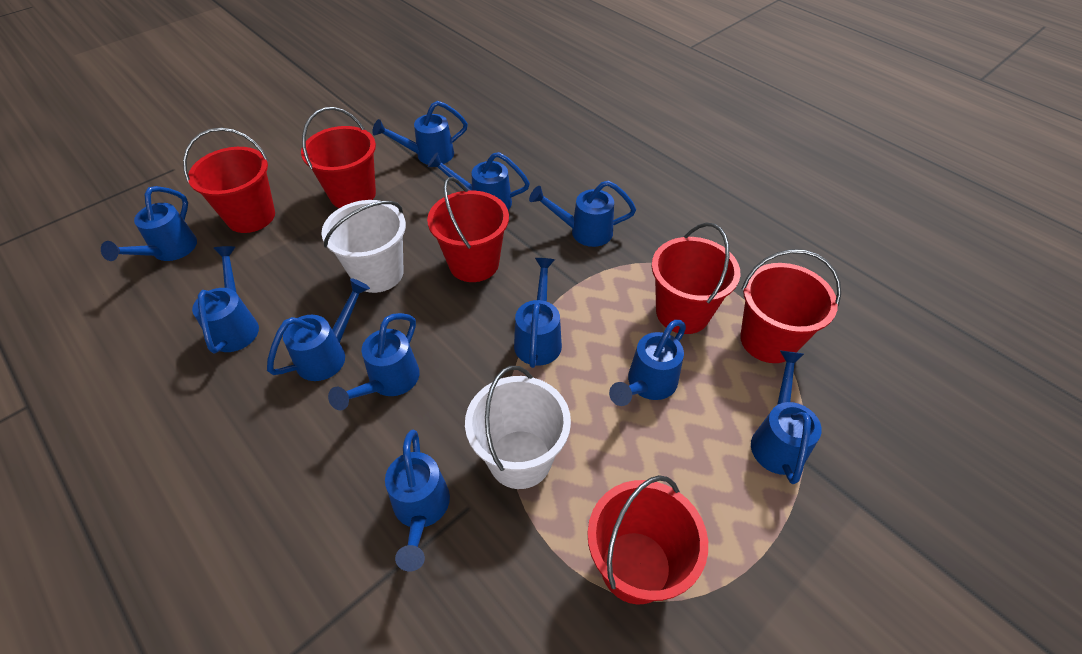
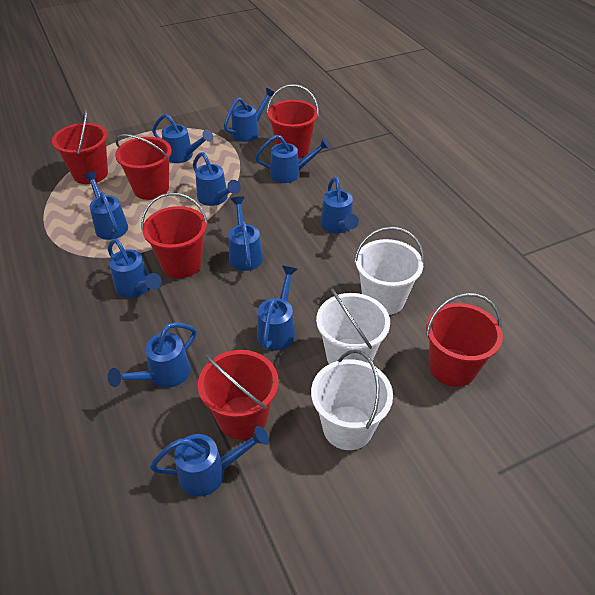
white bucket: 2 -> 3

